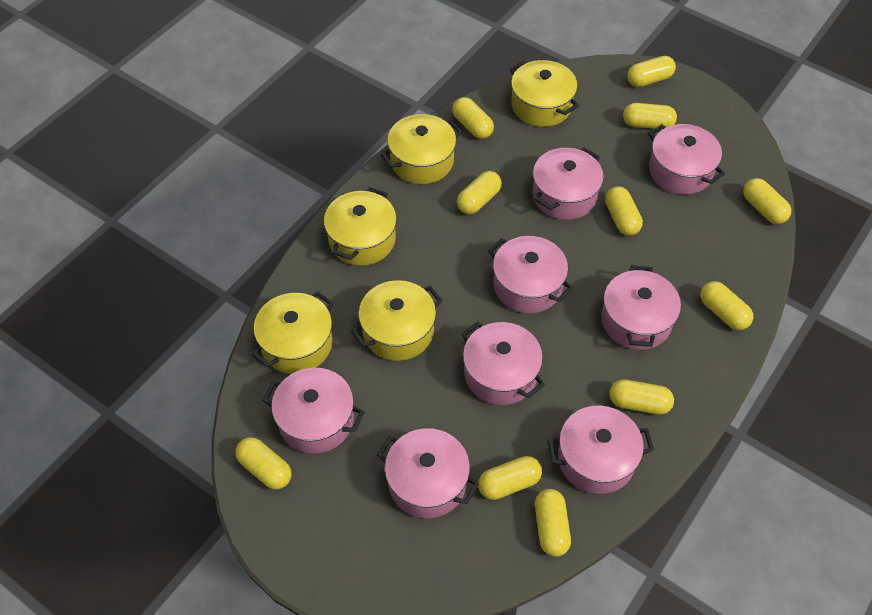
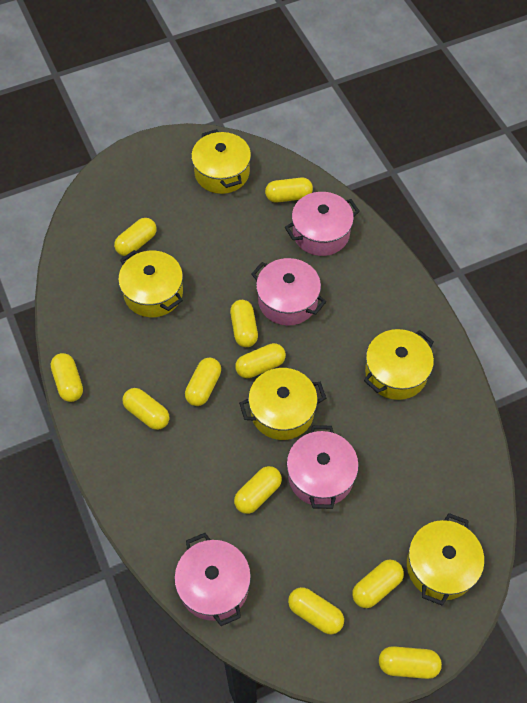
pink pot: 8 -> 4

